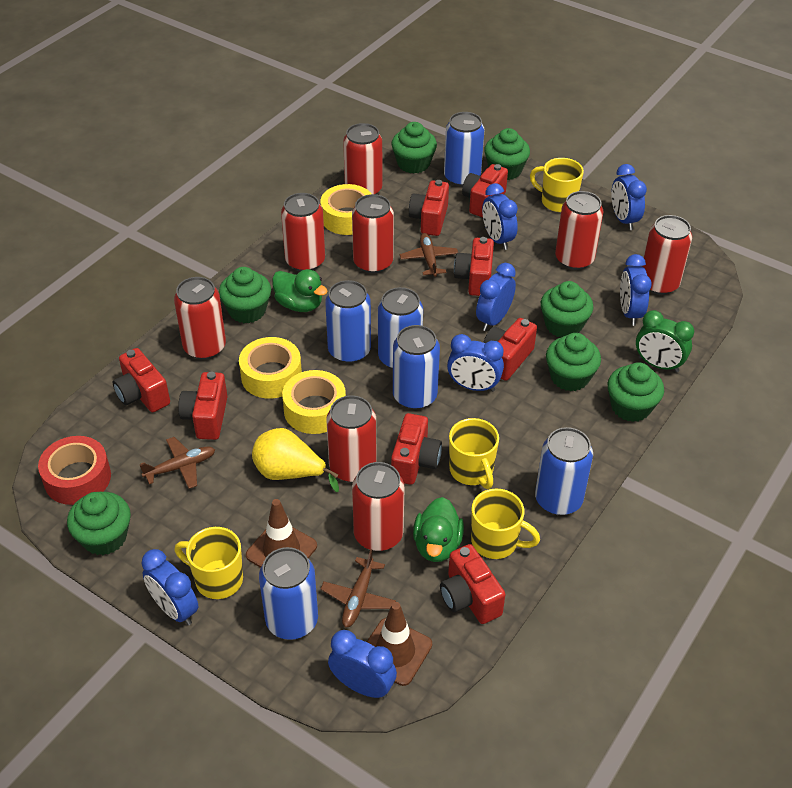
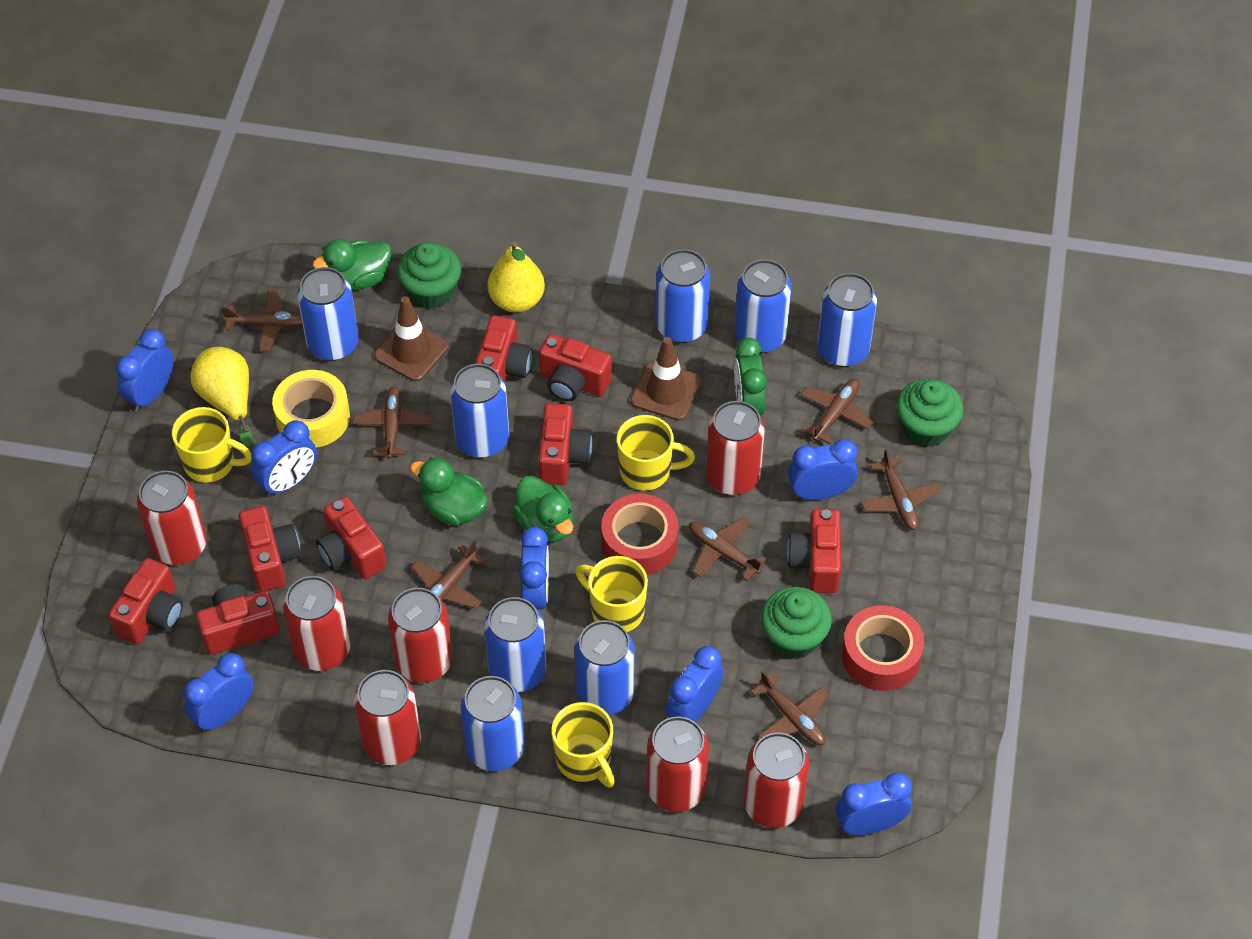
blue can: 6 -> 8
brown plane: 3 -> 7
green cupcake: 7 -> 3
green duck: 2 -> 3
red can: 8 -> 7
red tape: 1 -> 2
yellow pear: 1 -> 2
yellow tape: 3 -> 1

